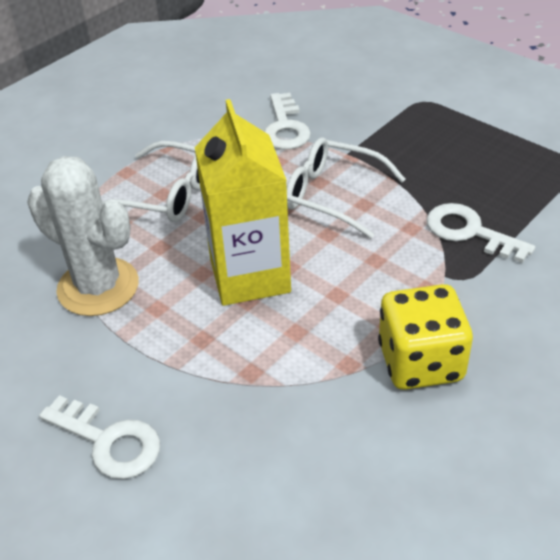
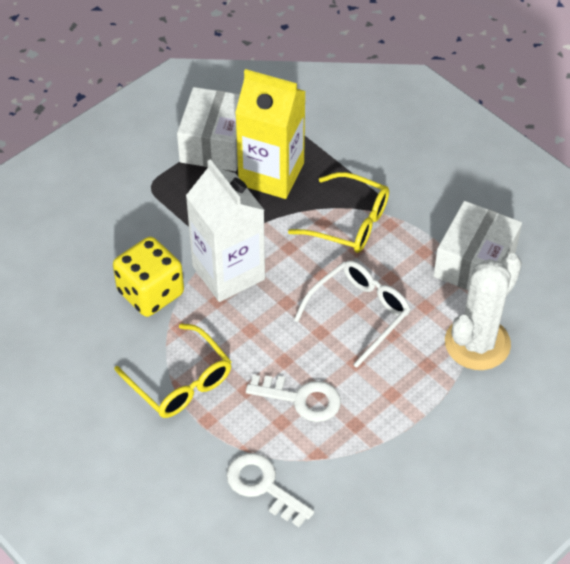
white box: 0 -> 2
white carton: 0 -> 1
white glasses: 2 -> 1
white key: 3 -> 2
yellow glasses: 0 -> 2

